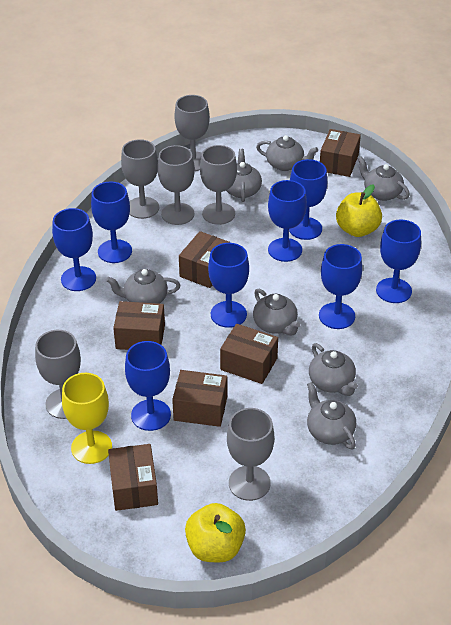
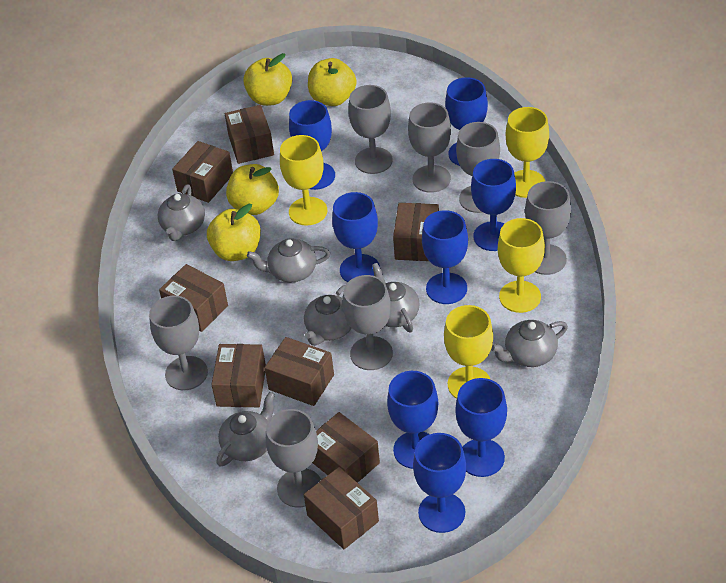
brown box: 6 -> 8
grey goblet: 6 -> 7
grey teapot: 7 -> 6
yellow apple: 2 -> 4
yellow goblet: 1 -> 4

